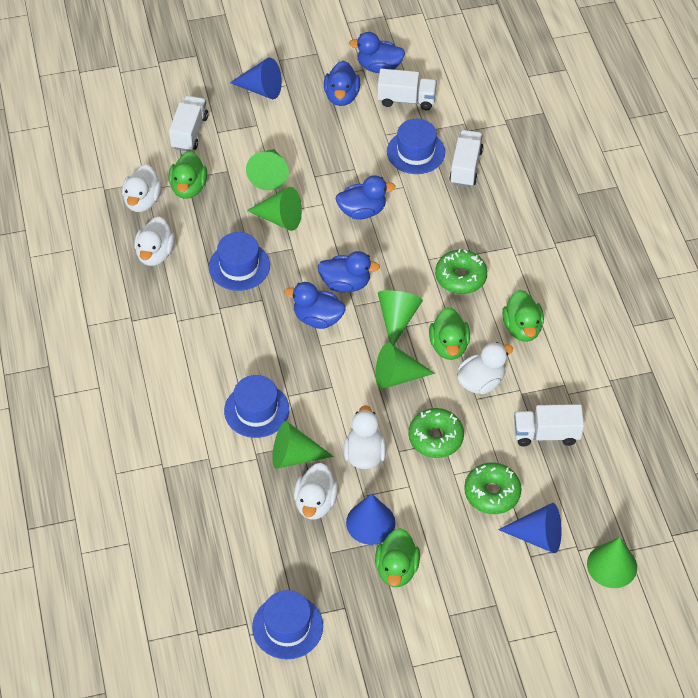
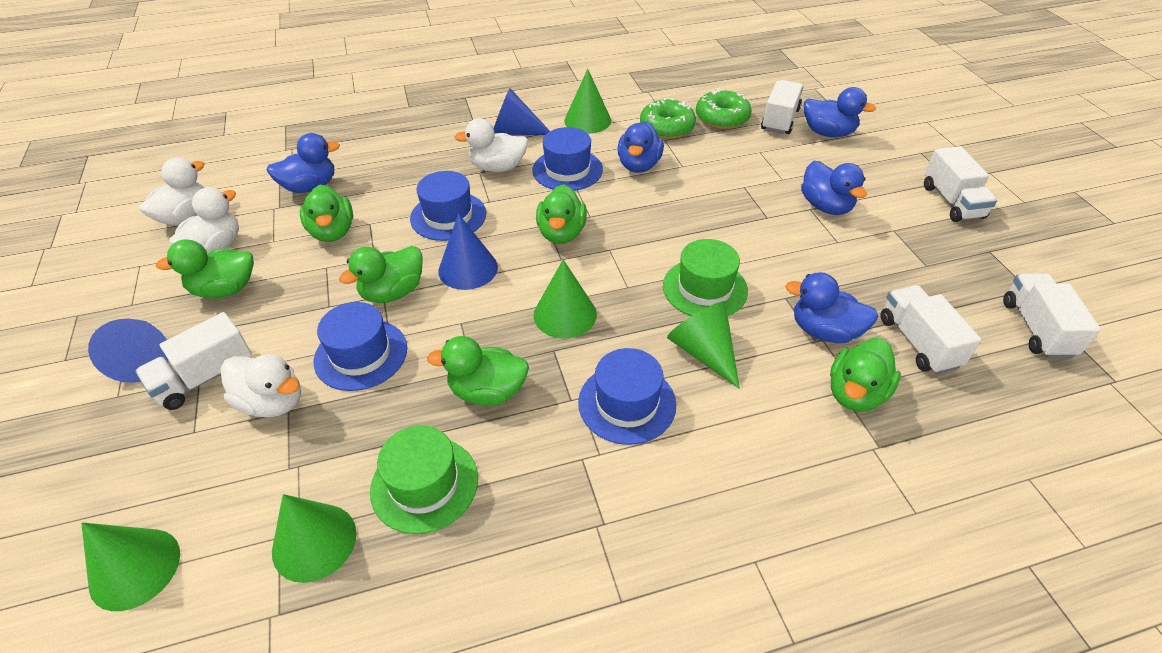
green cone: 6 -> 5
green donut: 3 -> 2
green duck: 4 -> 6
green hat: 0 -> 2
white duck: 5 -> 4
white truck: 4 -> 5

